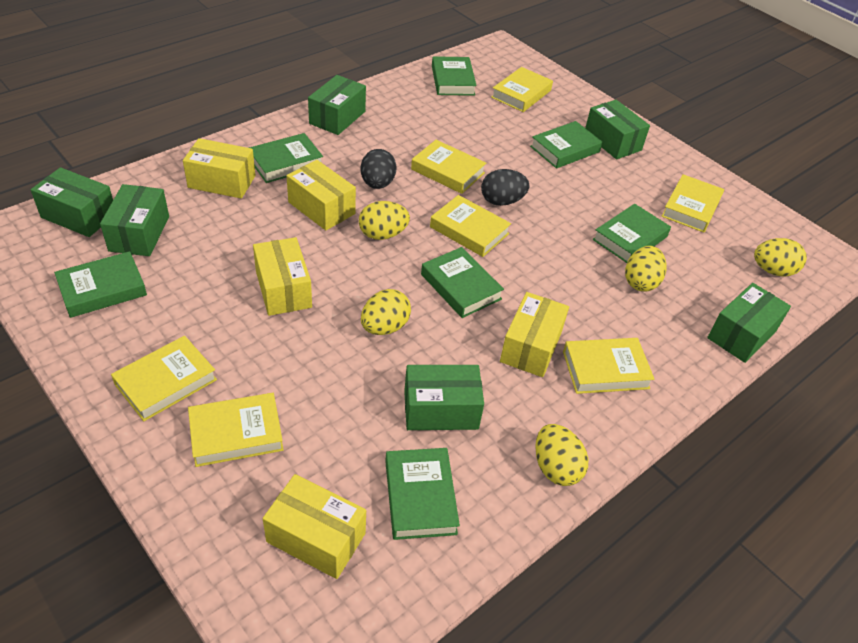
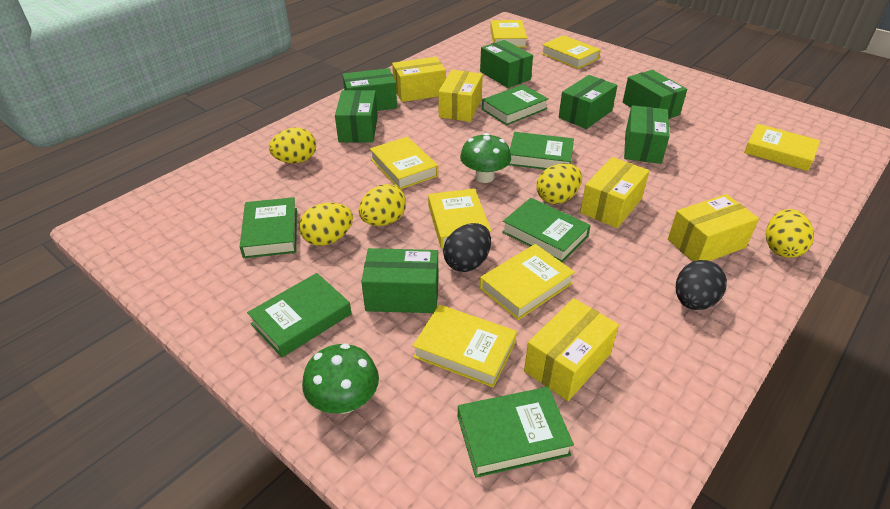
green book: 7 -> 6
green box: 6 -> 7
green mushroom: 0 -> 2

